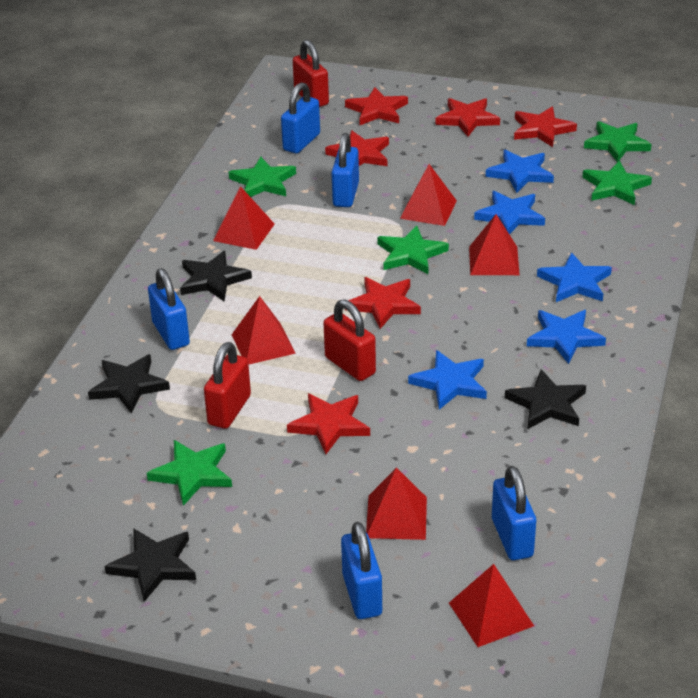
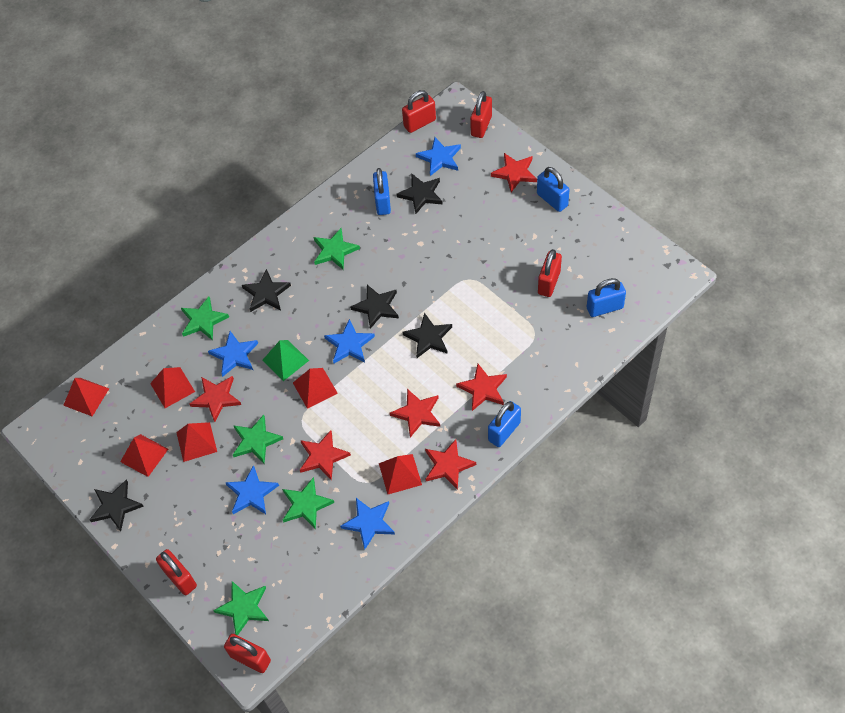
black star: 4 -> 5
blue padlock: 5 -> 4
green pyramid: 0 -> 1
red padlock: 3 -> 5

